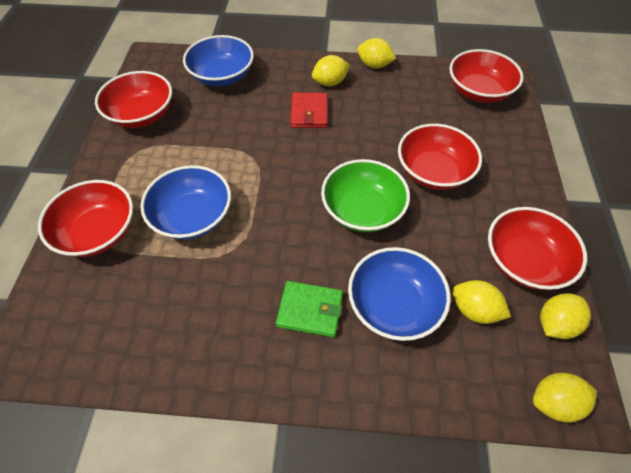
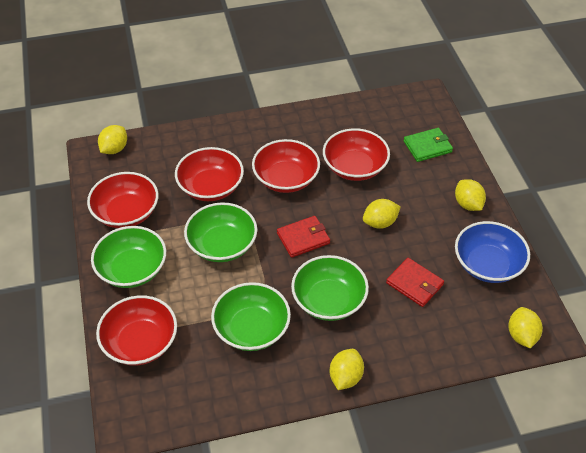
blue bowl: 3 -> 1
green bowl: 1 -> 4
red wallet: 1 -> 2

